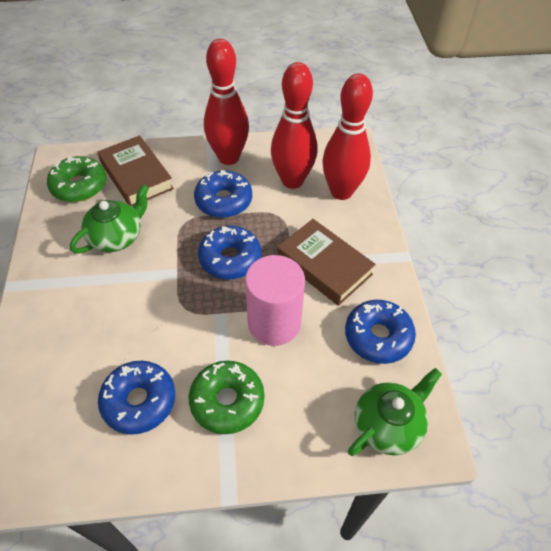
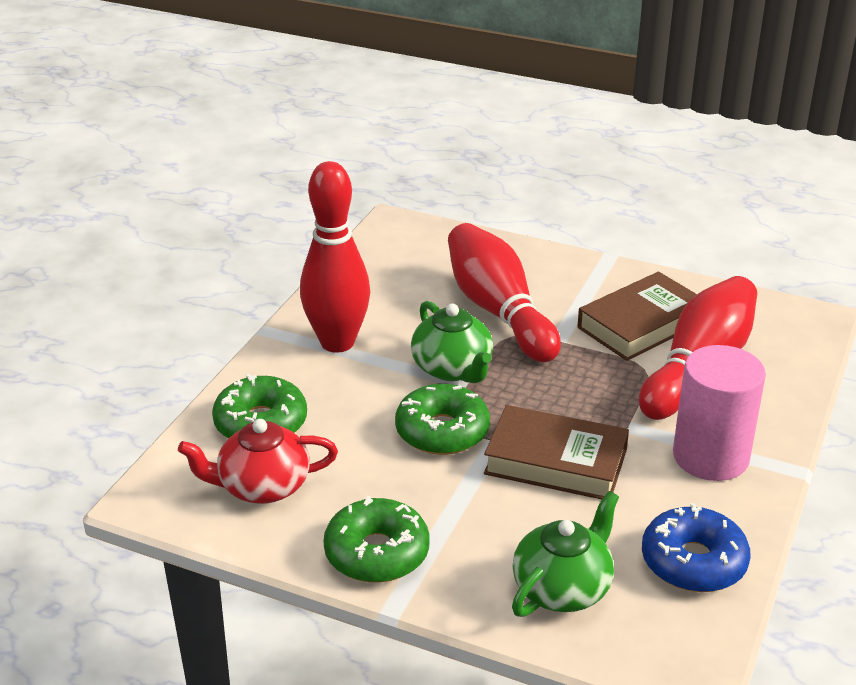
blue donut: 4 -> 1
green donut: 2 -> 3
red teapot: 0 -> 1

